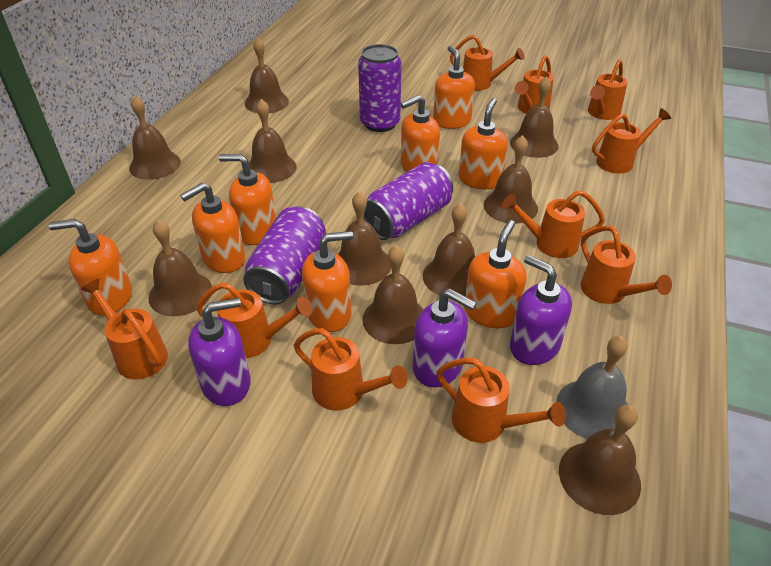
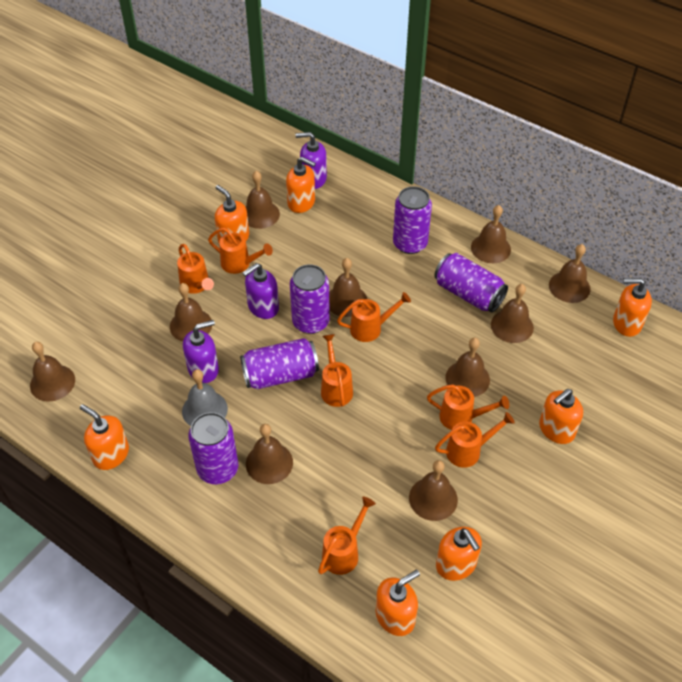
orange soap dispenser: 8 -> 7
orange watering can: 10 -> 7
purple can: 3 -> 5

